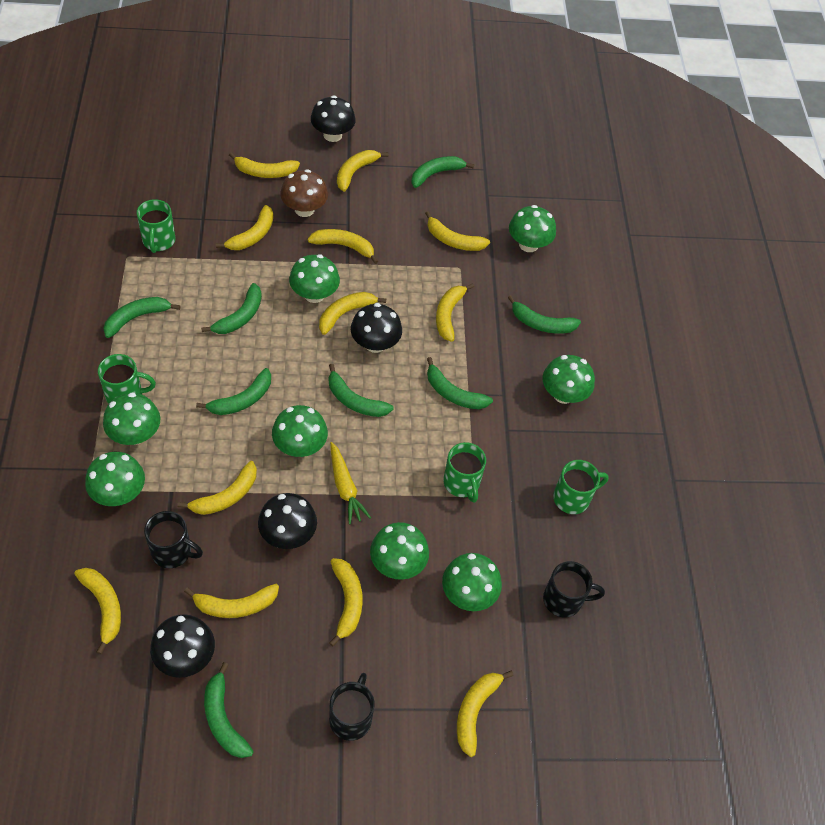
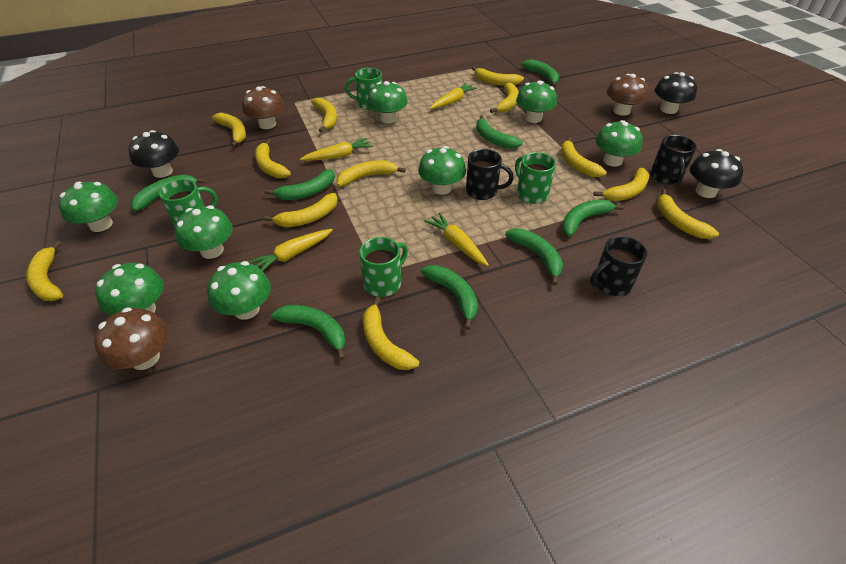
black mushroom: 4 -> 3
brown mushroom: 1 -> 3
yellow carrot: 1 -> 4

